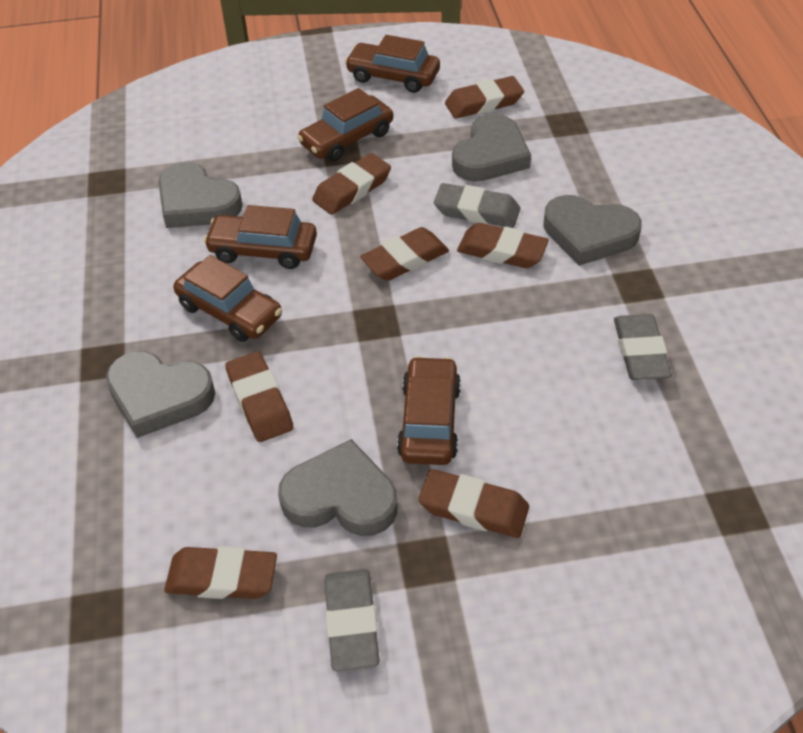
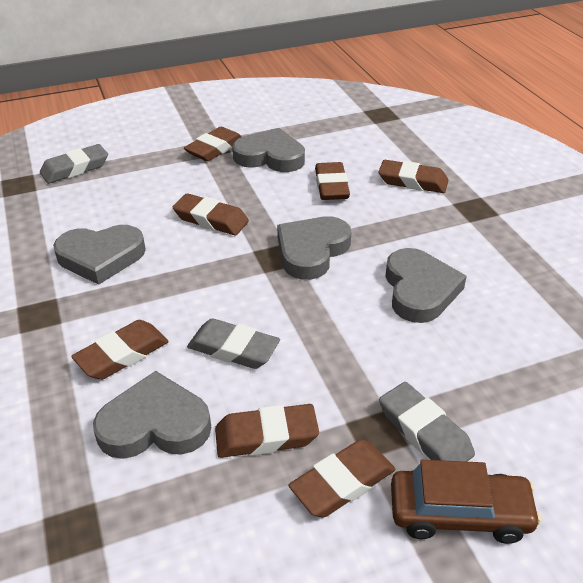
brown car: 5 -> 1

